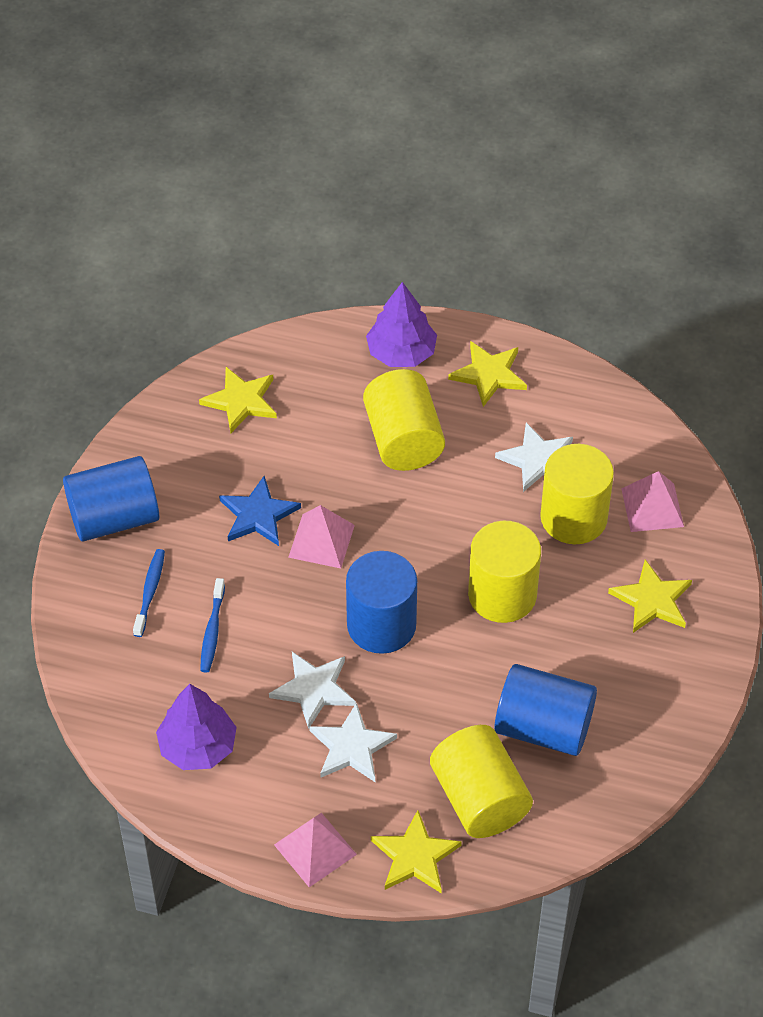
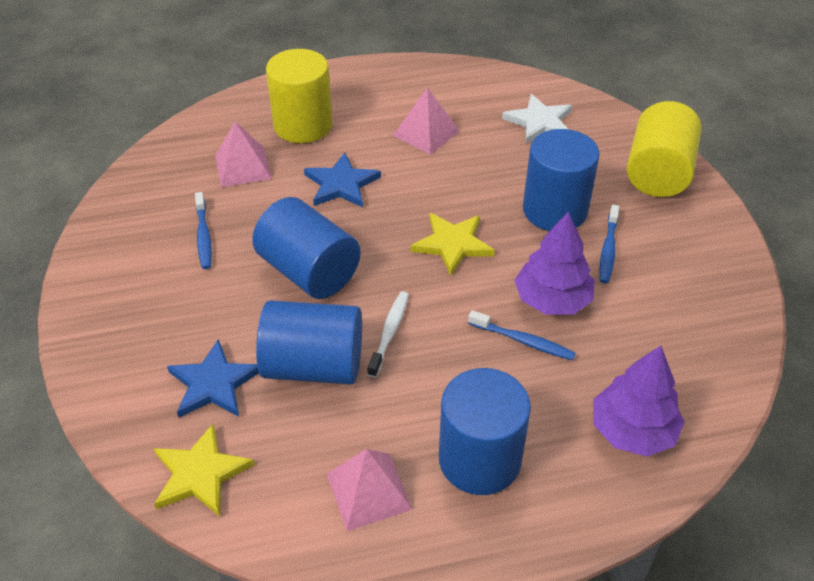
blue cylinder: 3 -> 4
blue star: 1 -> 2
blue toothbrush: 2 -> 3
white star: 3 -> 1
white toothbrush: 0 -> 1
yellow cylinder: 4 -> 2
yellow star: 4 -> 2

